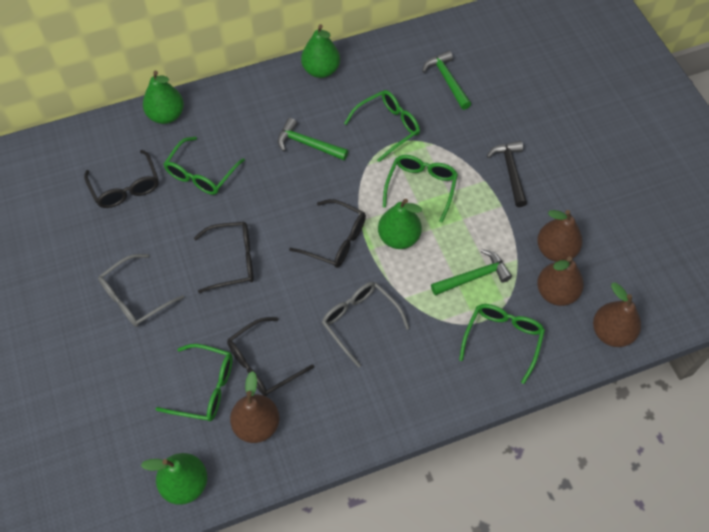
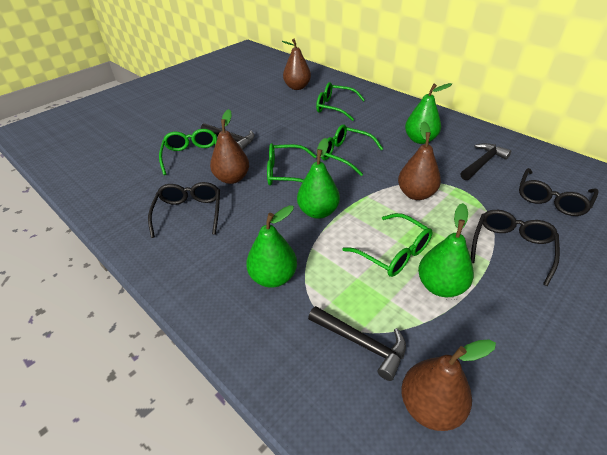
black glasses: 4 -> 3
black hammer: 1 -> 3
green hammer: 3 -> 0
grey glasses: 2 -> 0

